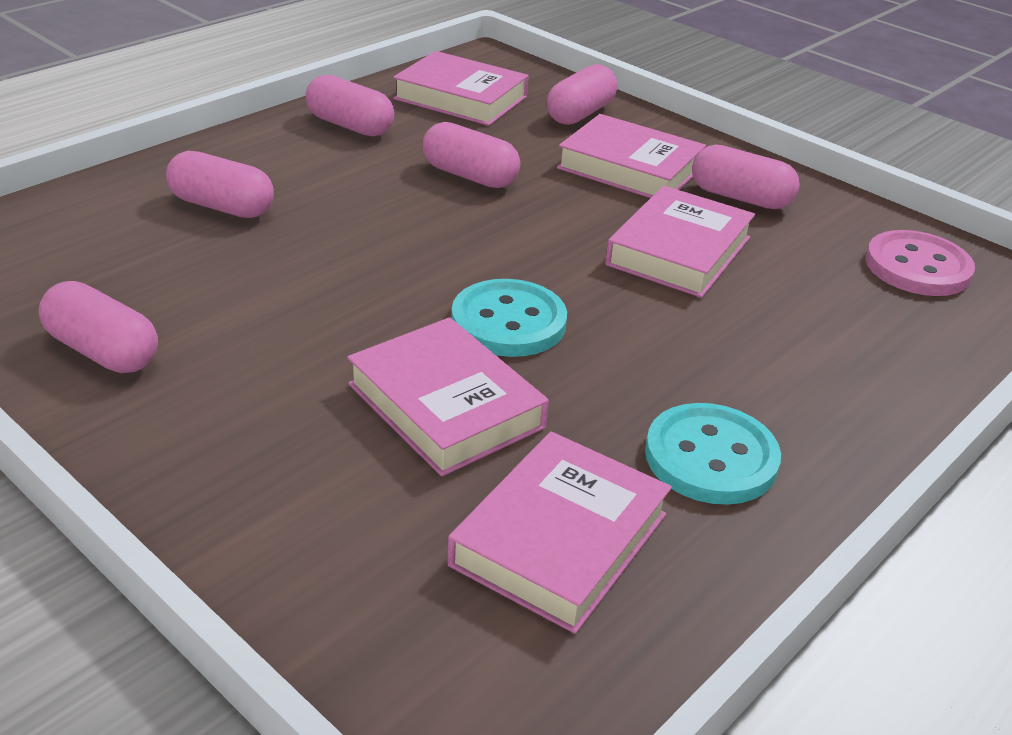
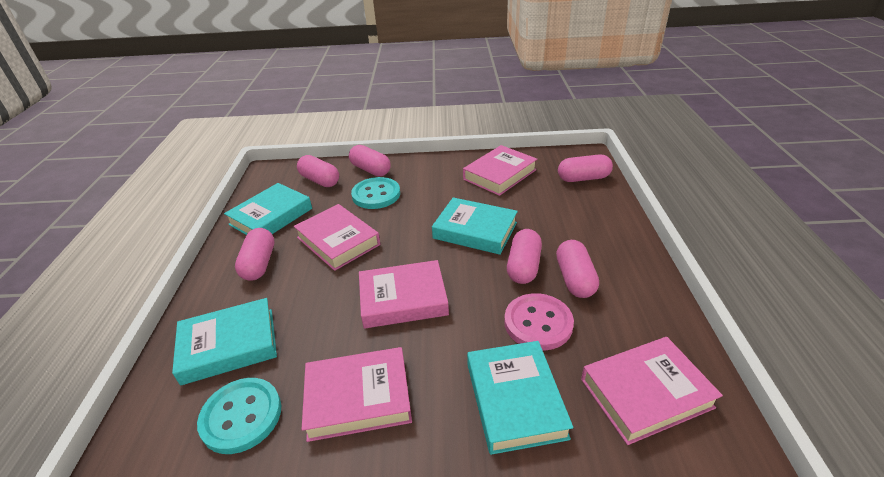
turquoise book: 0 -> 4

